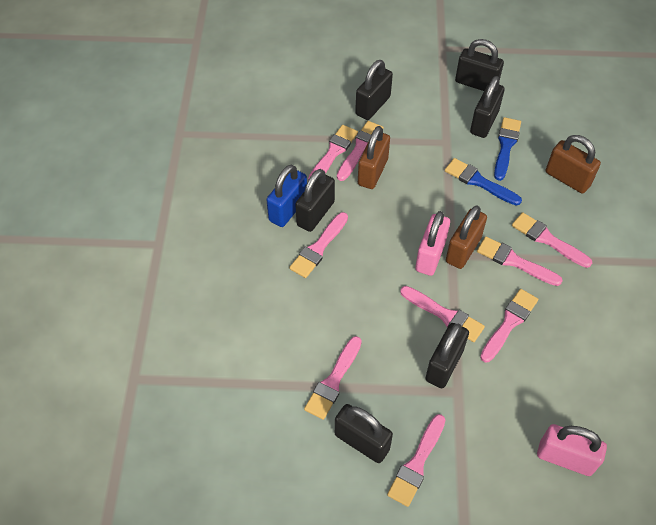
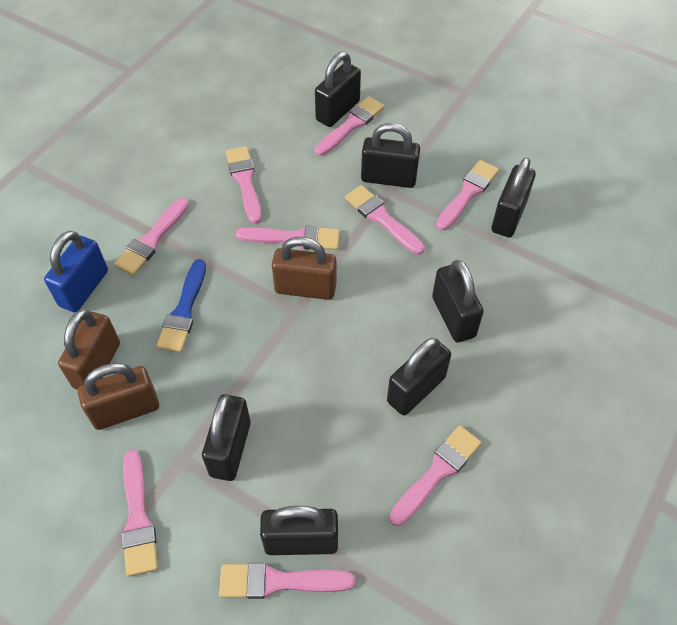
black padlock: 6 -> 7
blue brush: 2 -> 1
pink padlock: 2 -> 0

